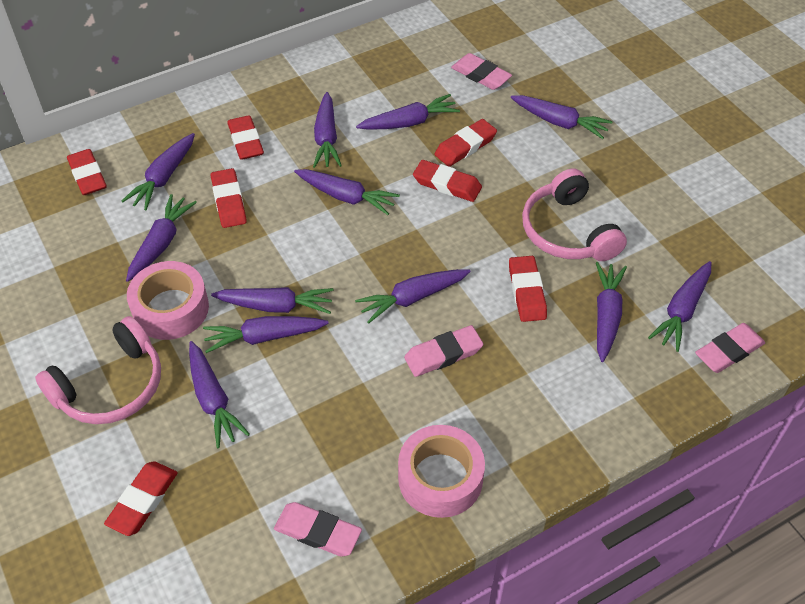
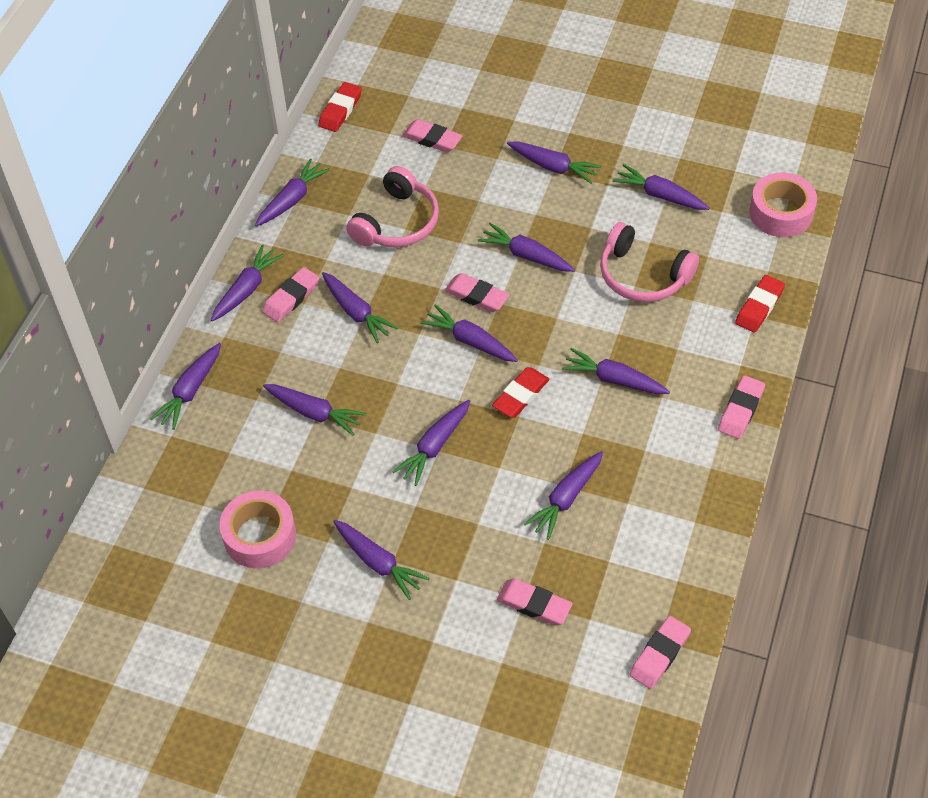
pink eraser: 4 -> 6
purple carrot: 12 -> 13
red eraser: 7 -> 3

